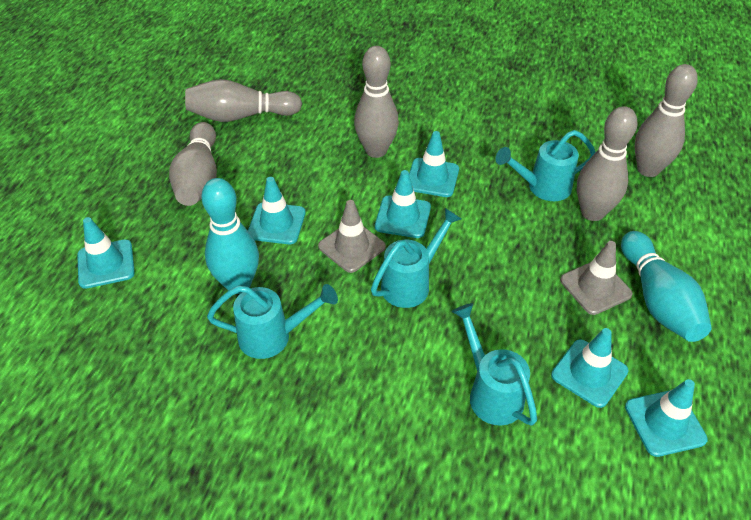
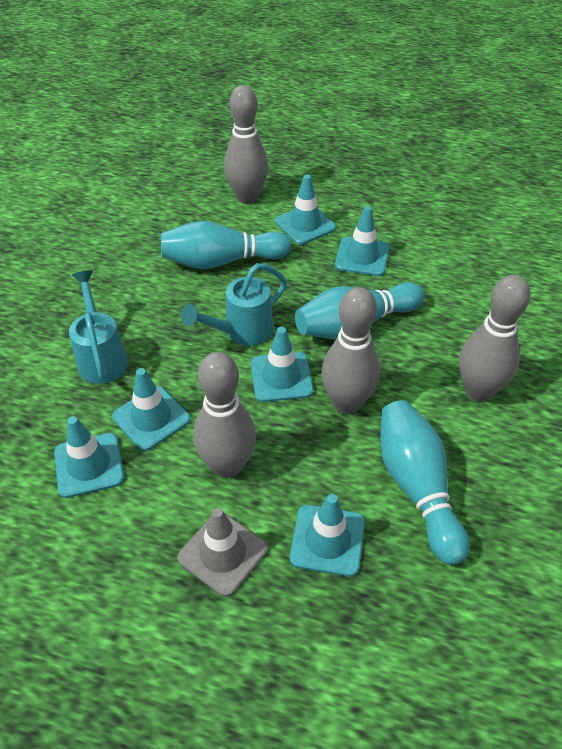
grey bowling pin: 5 -> 4
grey traffic cone: 2 -> 1
turquoise bowling pin: 2 -> 3
turquoise watering can: 4 -> 2

